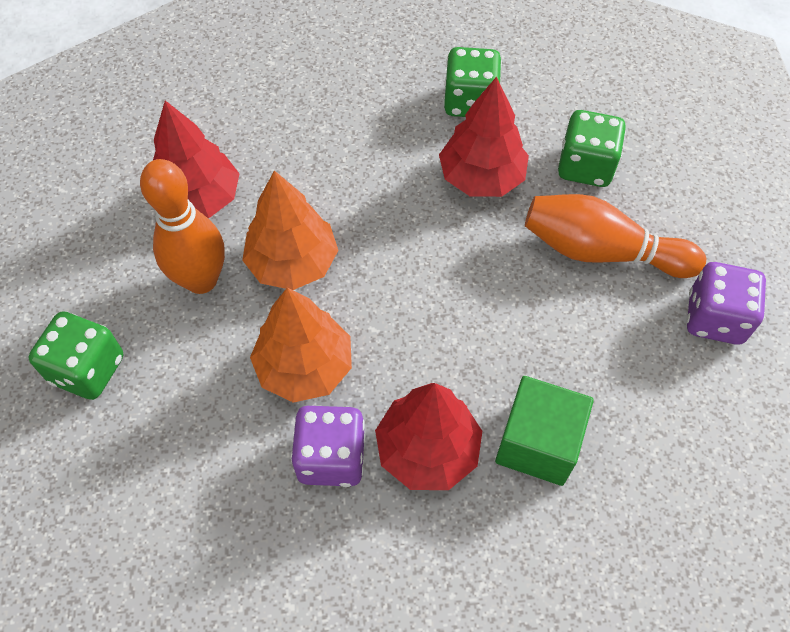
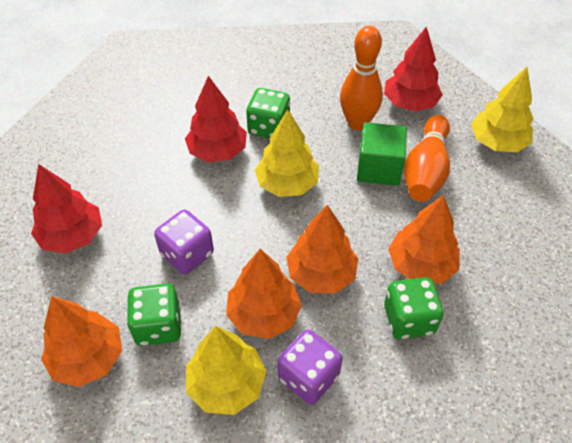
orange tree: 2 -> 4
yellow tree: 0 -> 3

